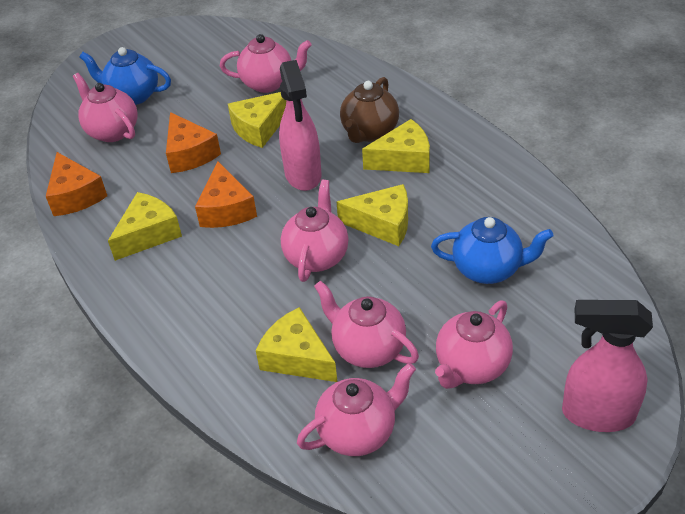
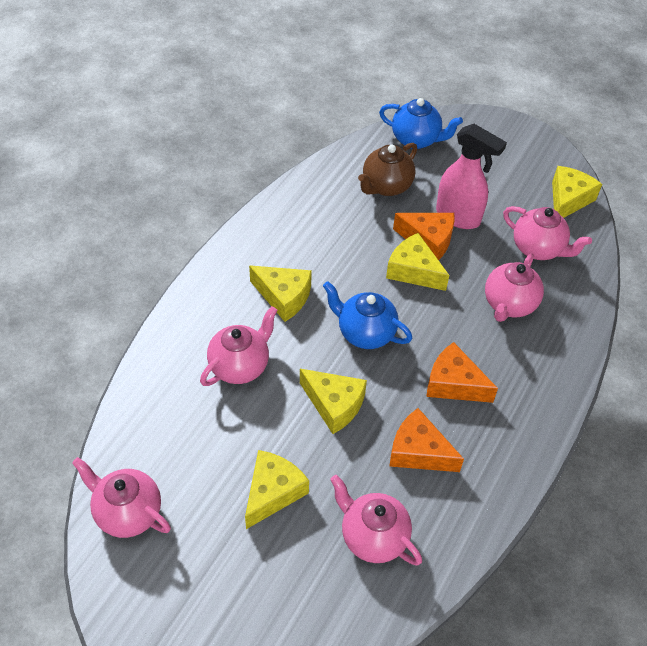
pink spray bottle: 2 -> 1
pink teapot: 6 -> 5

